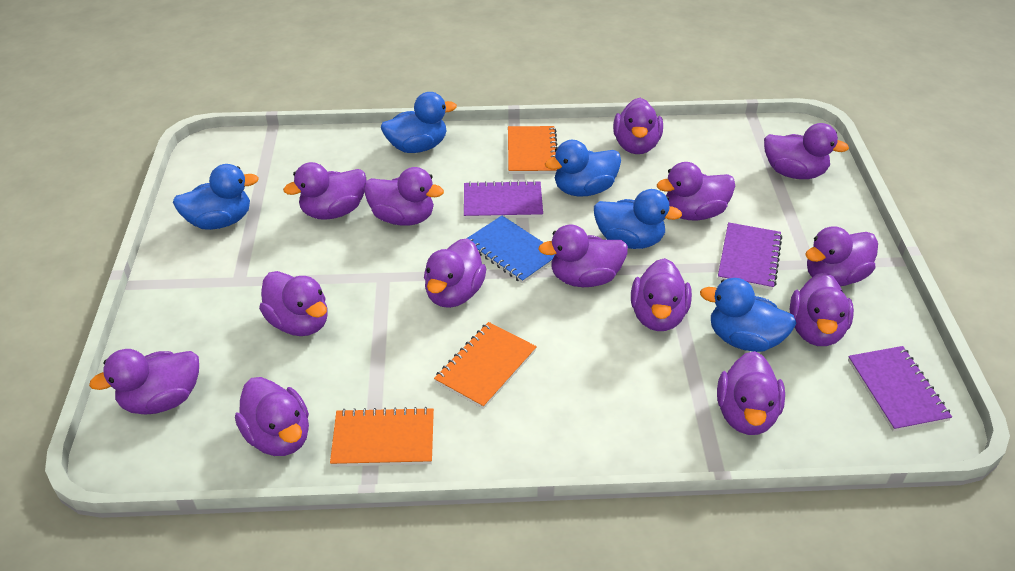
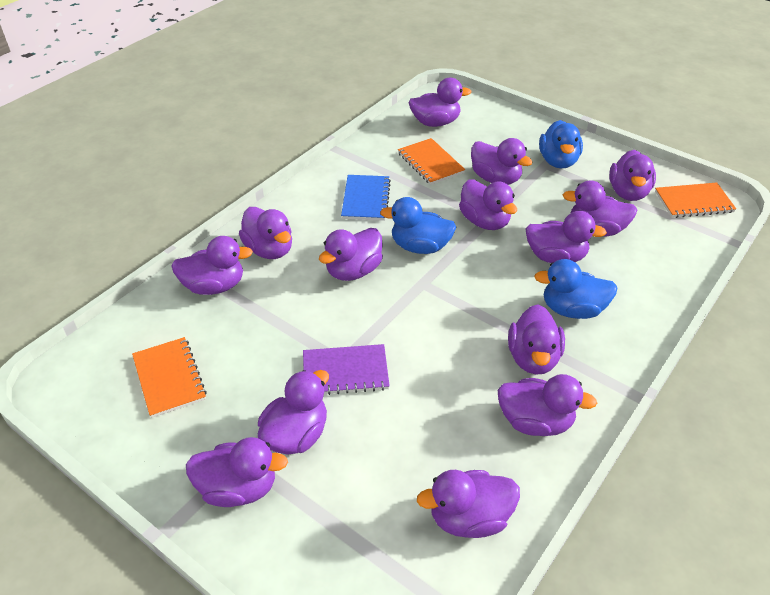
blue duck: 5 -> 3
purple notebook: 3 -> 1

